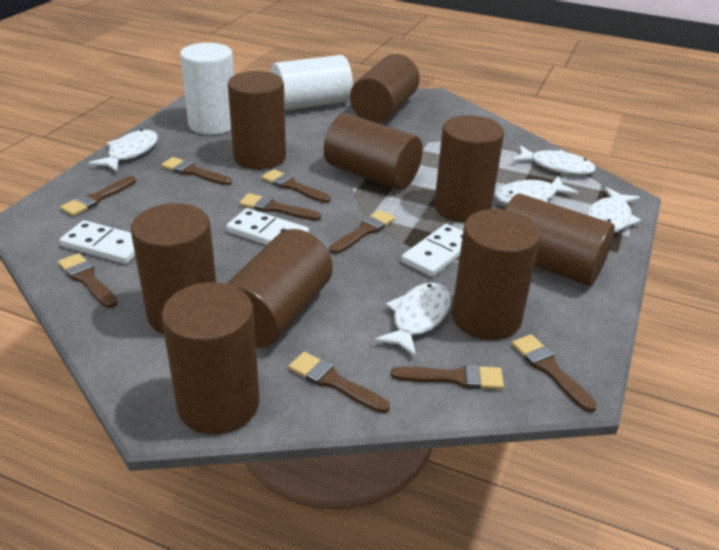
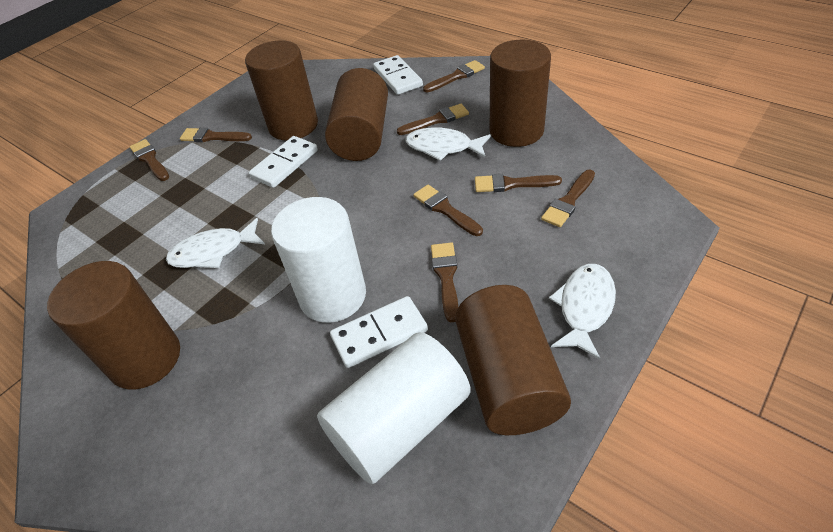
brown brush: 9 -> 8
brown cylinder: 9 -> 5
white fish: 5 -> 3

